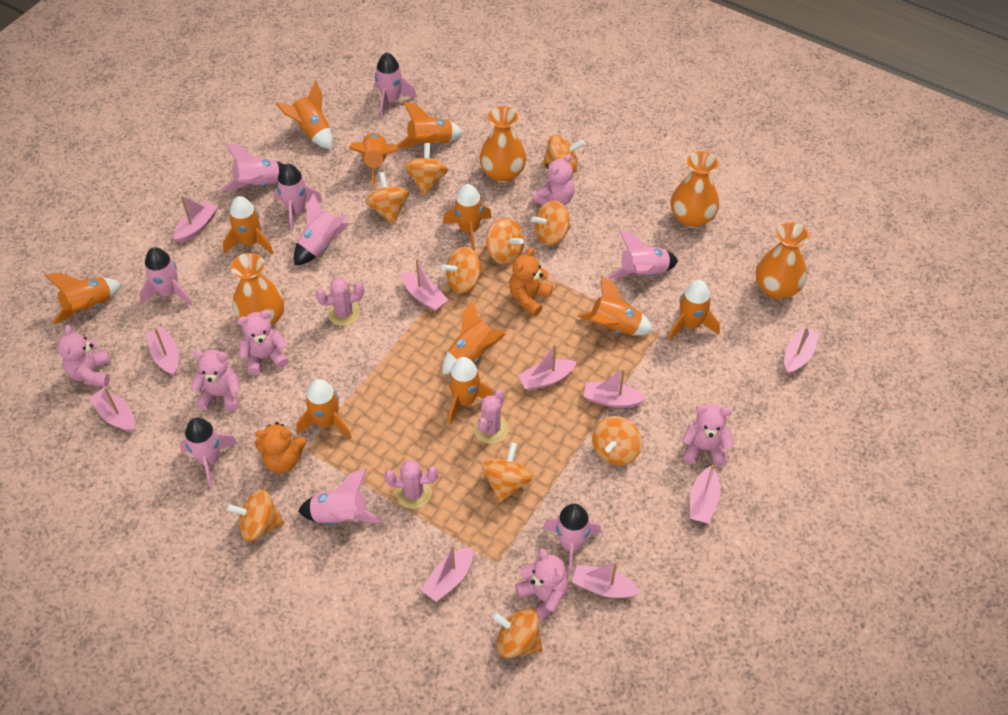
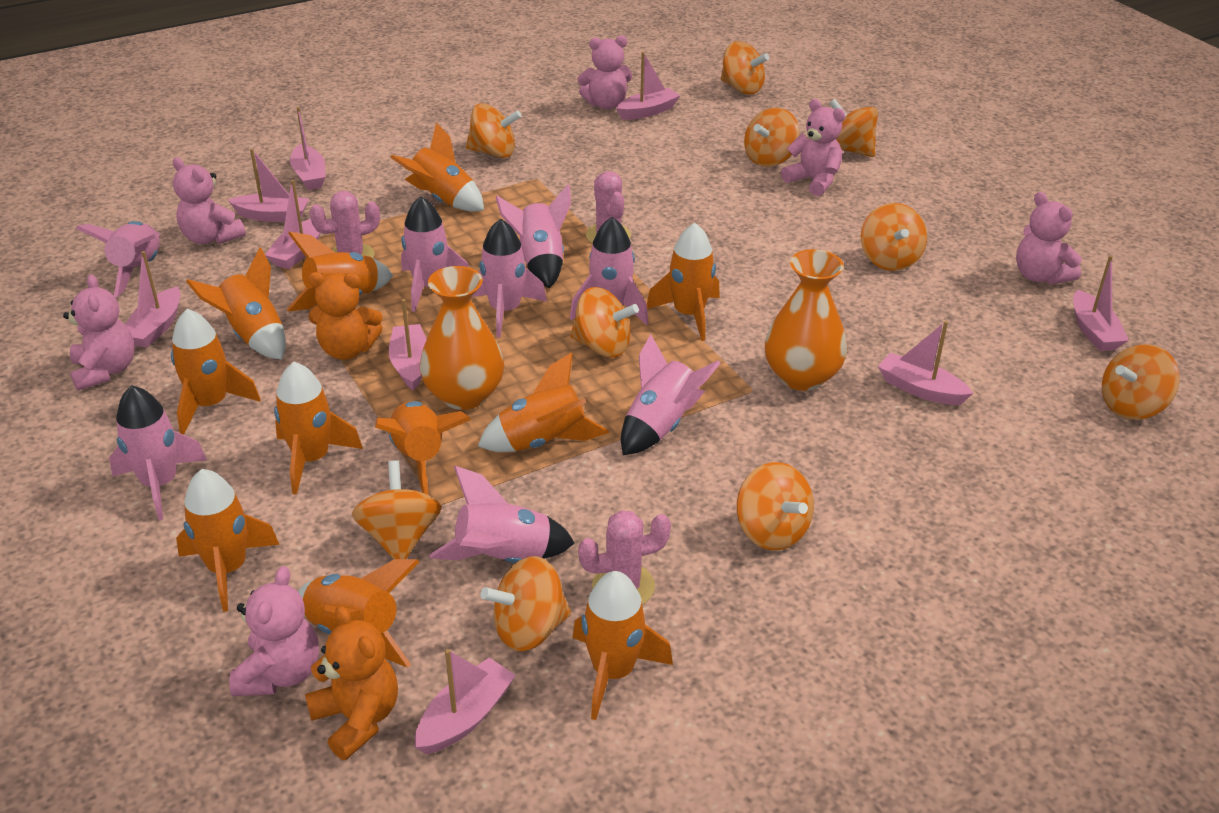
orange vase: 4 -> 2
pink boat: 10 -> 9
pink rocket: 9 -> 8

